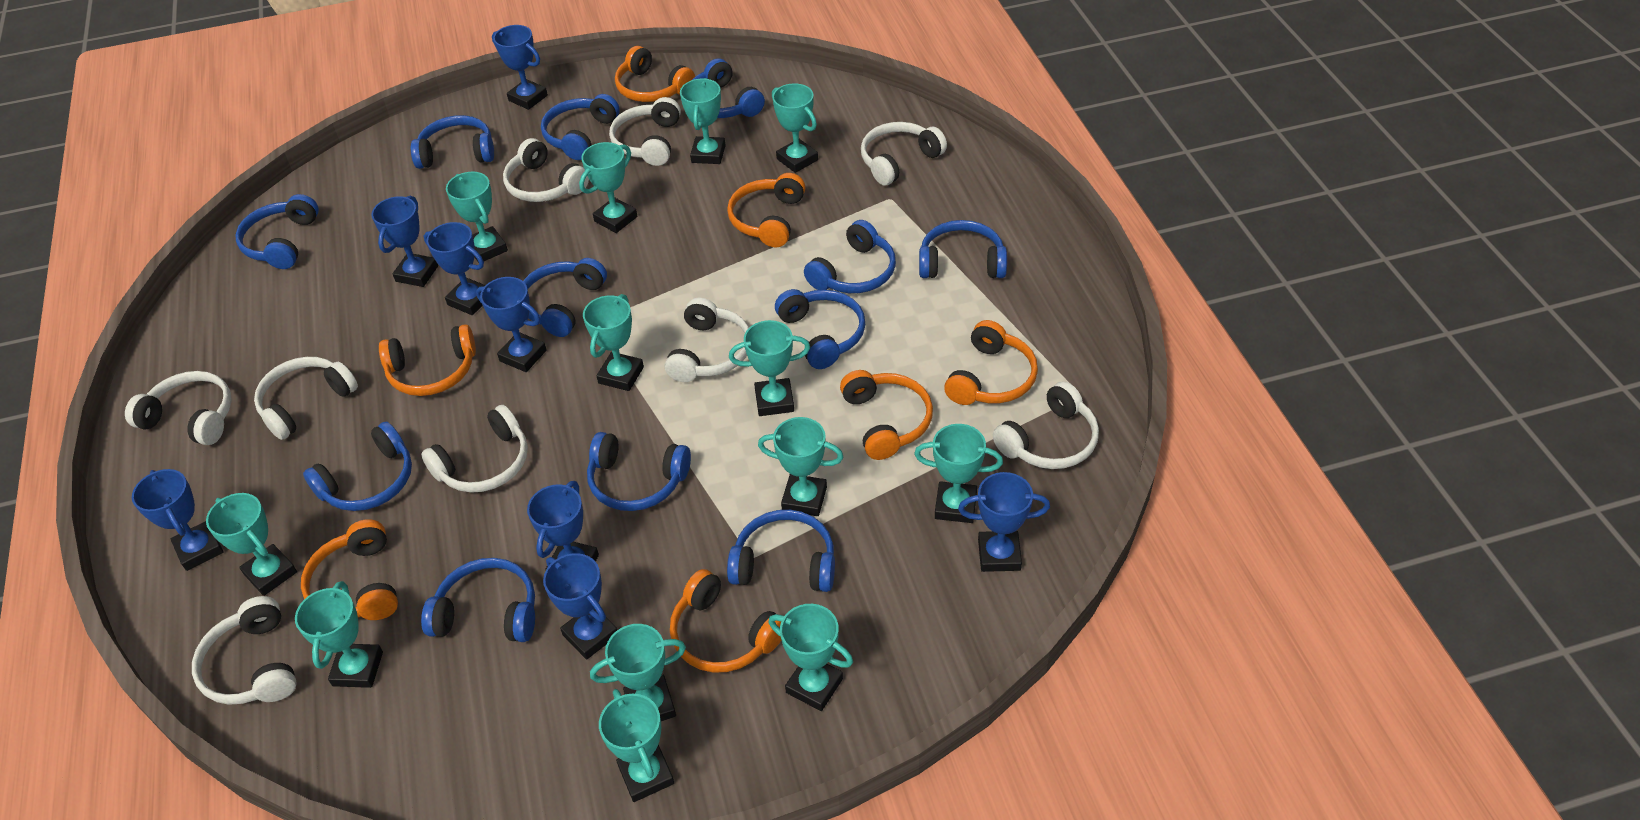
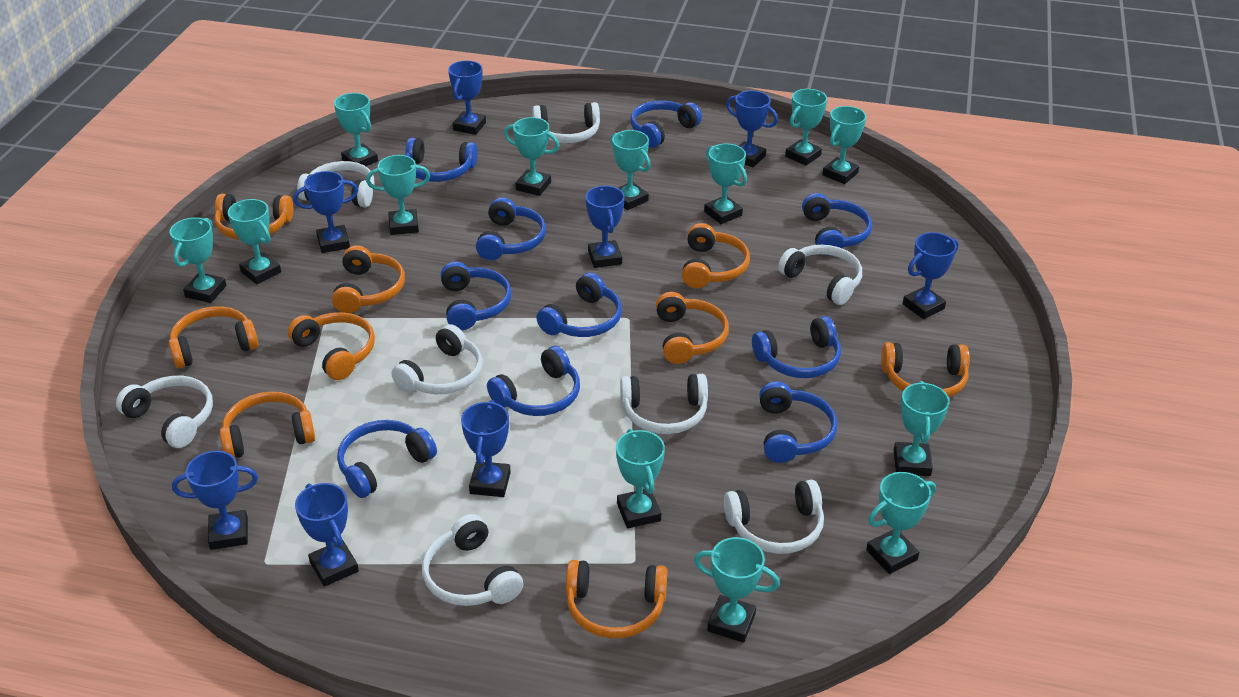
blue headphones: 12 -> 10
orange headphones: 7 -> 9
white headphones: 9 -> 8

